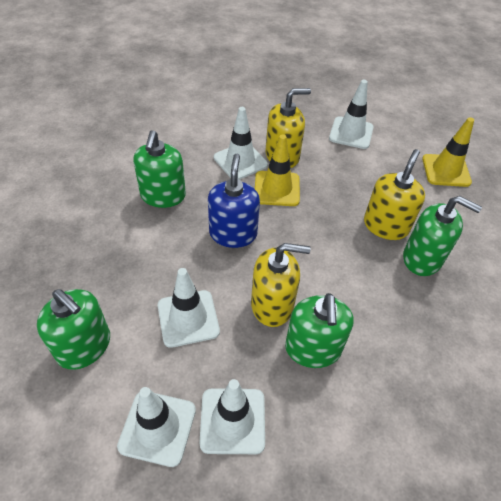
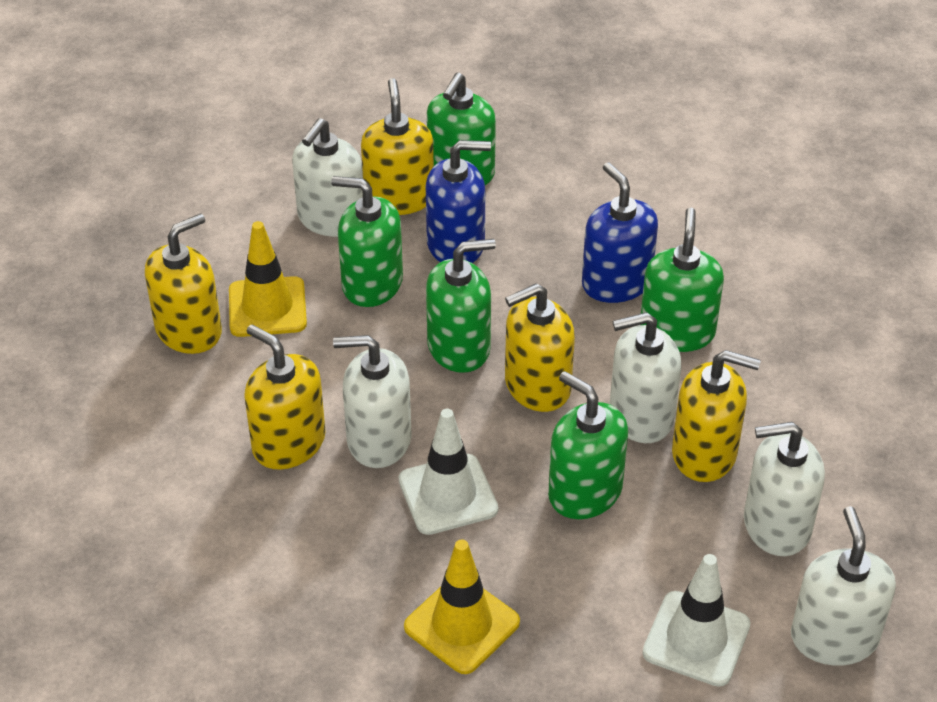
blue soap dispenser: 1 -> 2
green soap dispenser: 4 -> 5
white soap dispenser: 0 -> 5
white traffic cone: 5 -> 2
yellow soap dispenser: 3 -> 5

